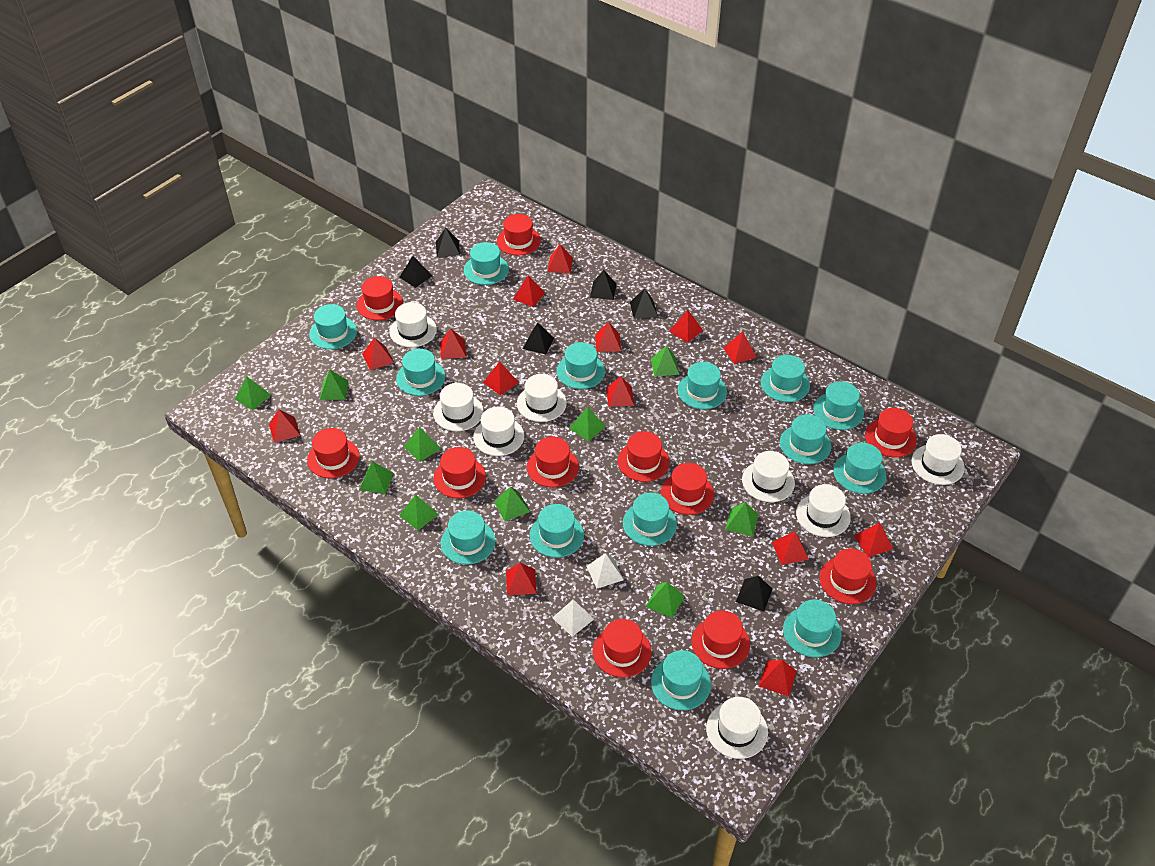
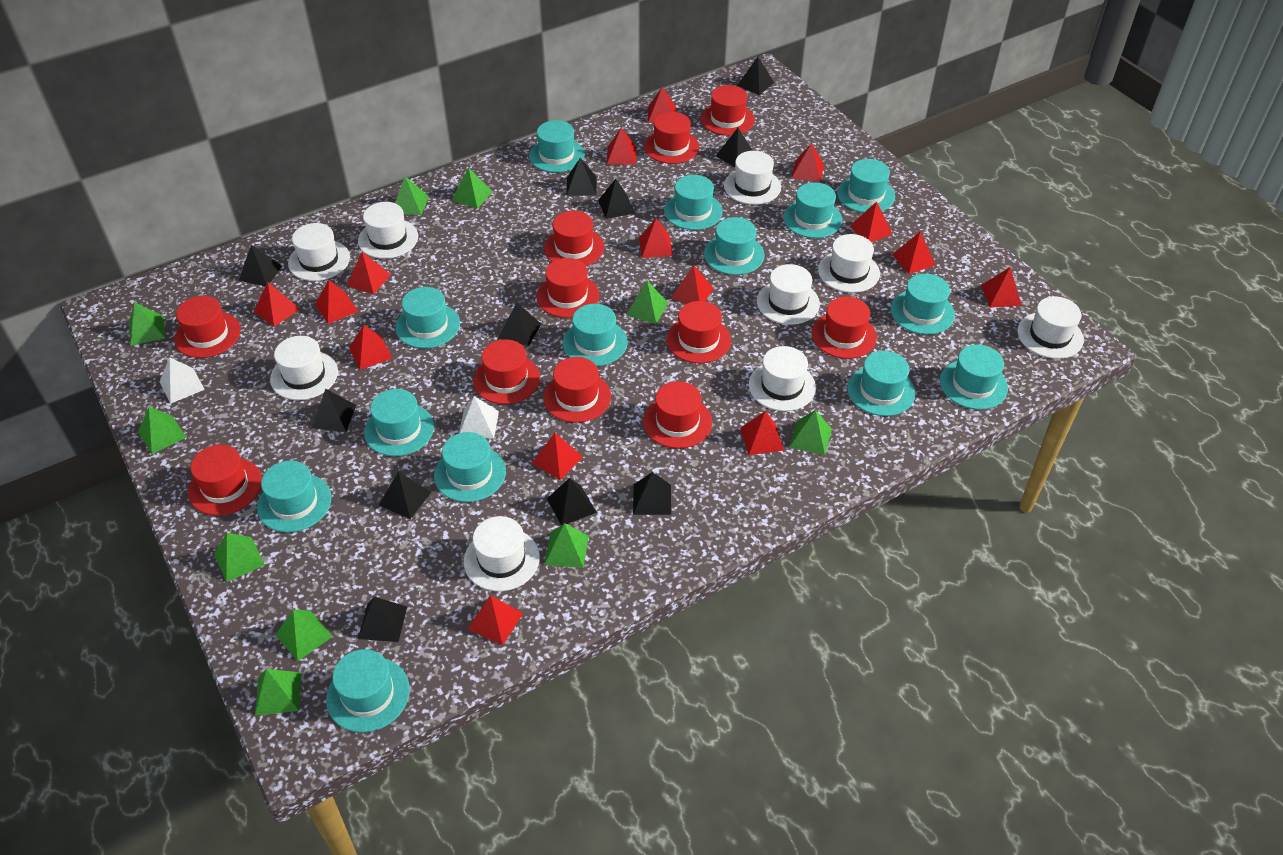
black pyramid: 6 -> 11
red pyramid: 14 -> 15
white hat: 8 -> 9

